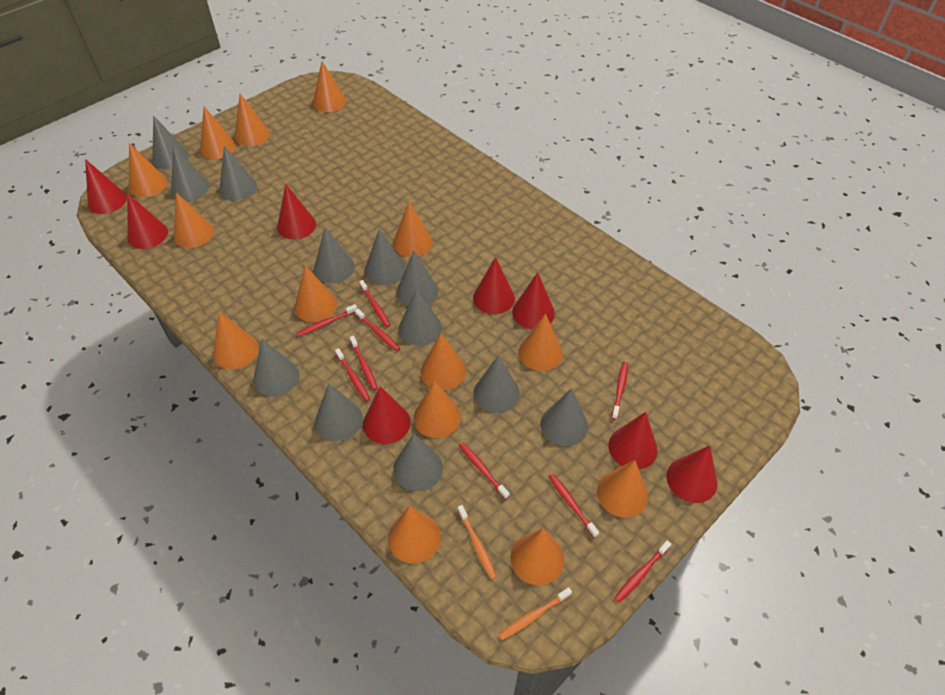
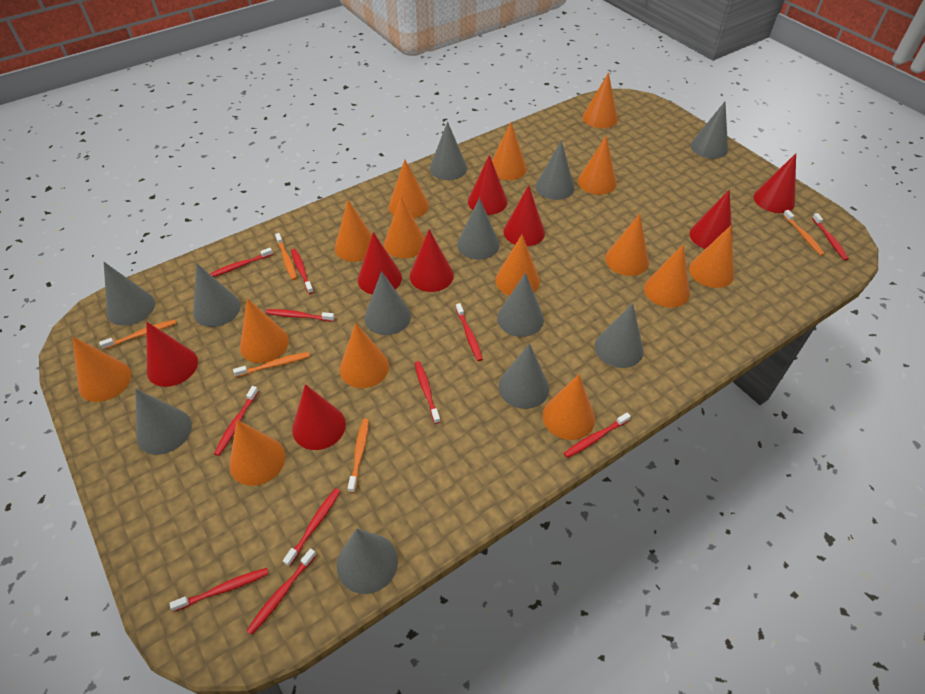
orange cone: 14 -> 15
orange toothbrush: 2 -> 5
red toothbrush: 9 -> 11

